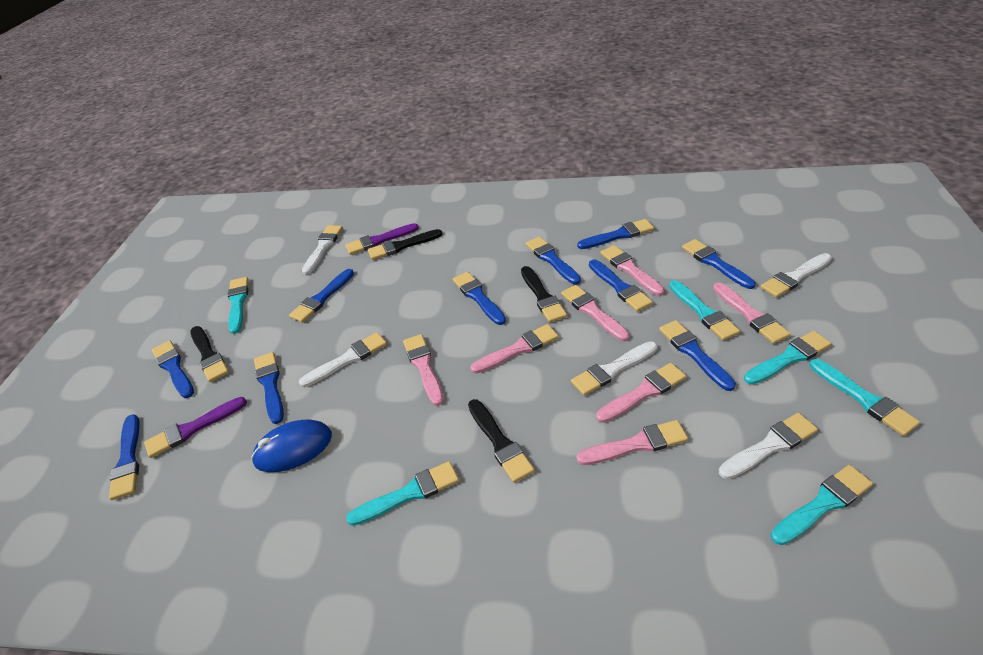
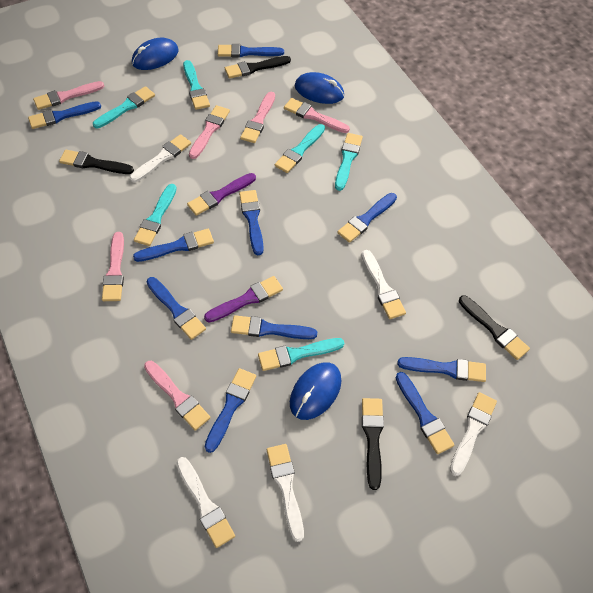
blue mouse: 1 -> 3
pink brush: 7 -> 6

